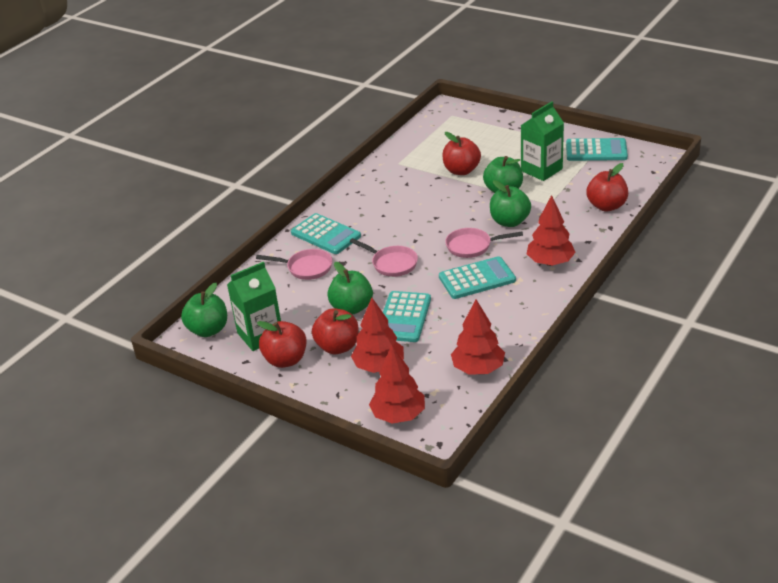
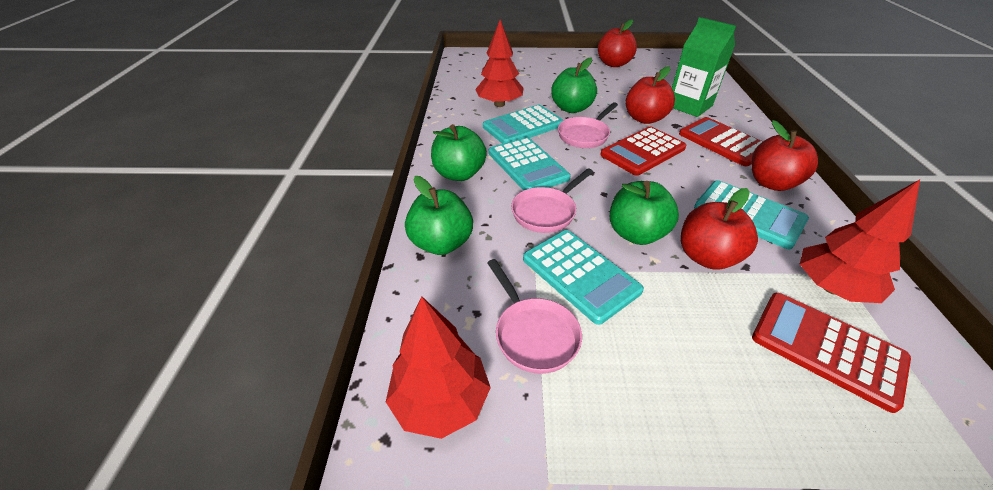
green carton: 2 -> 1
red calculator: 0 -> 3
red tree: 4 -> 3

